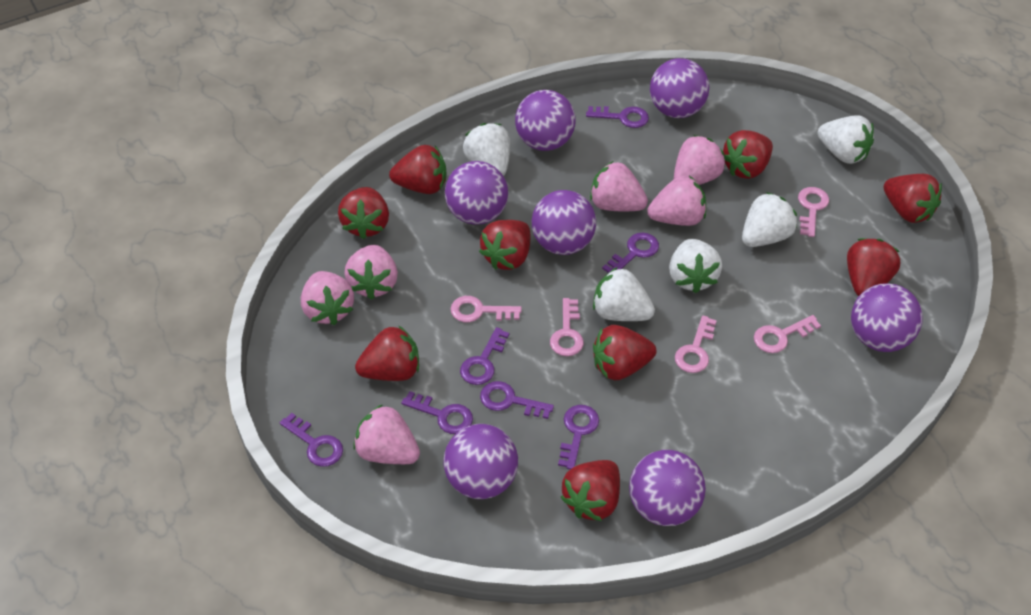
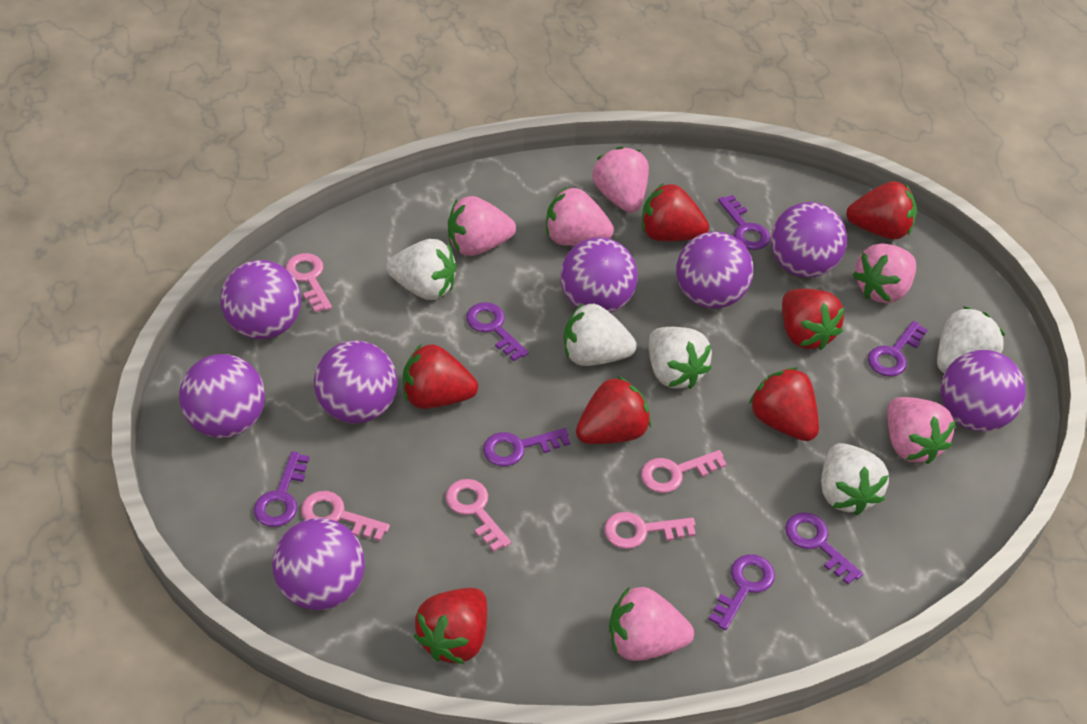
purple ball: 7 -> 8
red strawberry: 9 -> 7

